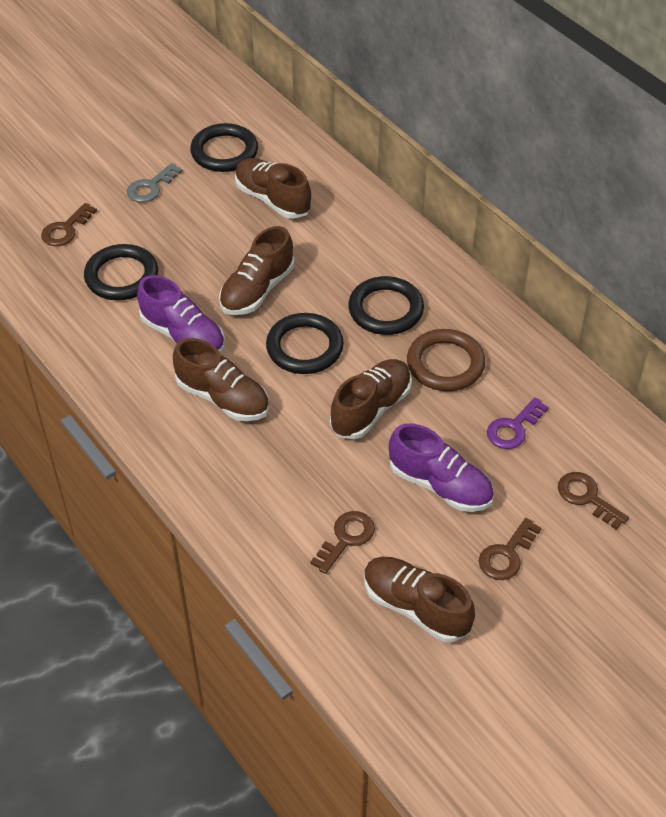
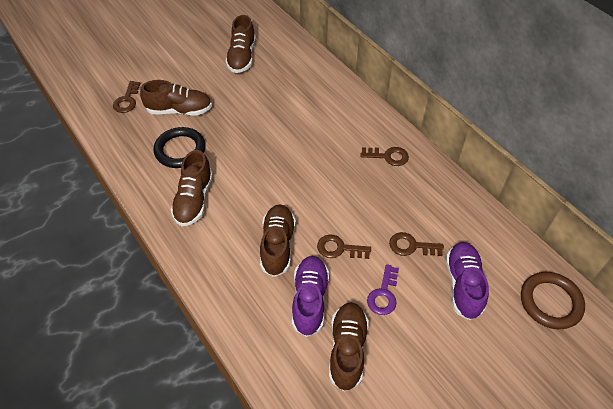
black ring: 4 -> 1
grey key: 1 -> 0

